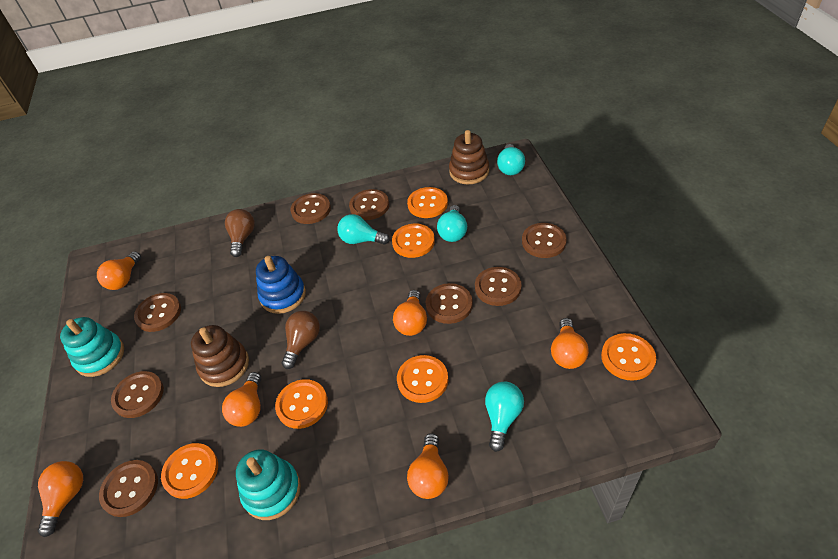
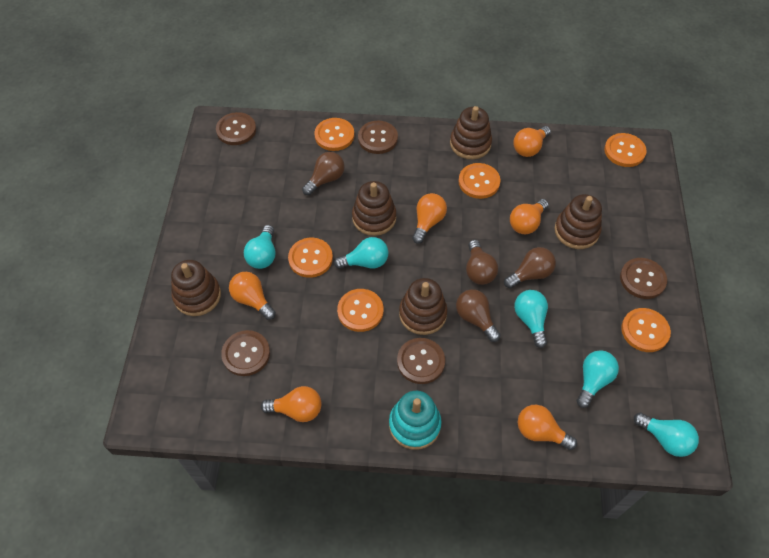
blue stacking toy: 1 -> 0
brown button: 8 -> 5
brown light bulb: 2 -> 4
brown stacking toy: 2 -> 5
turquoise light bulb: 4 -> 5
turquoise stacking toy: 2 -> 1

